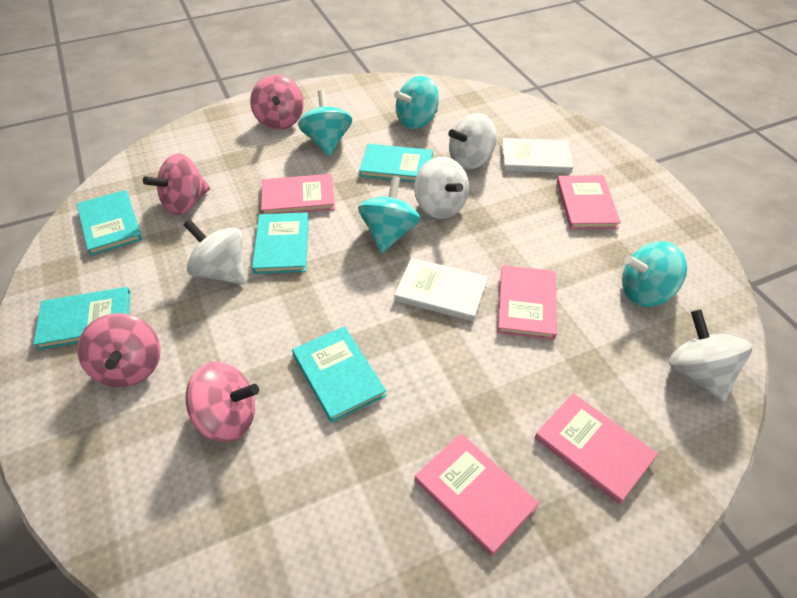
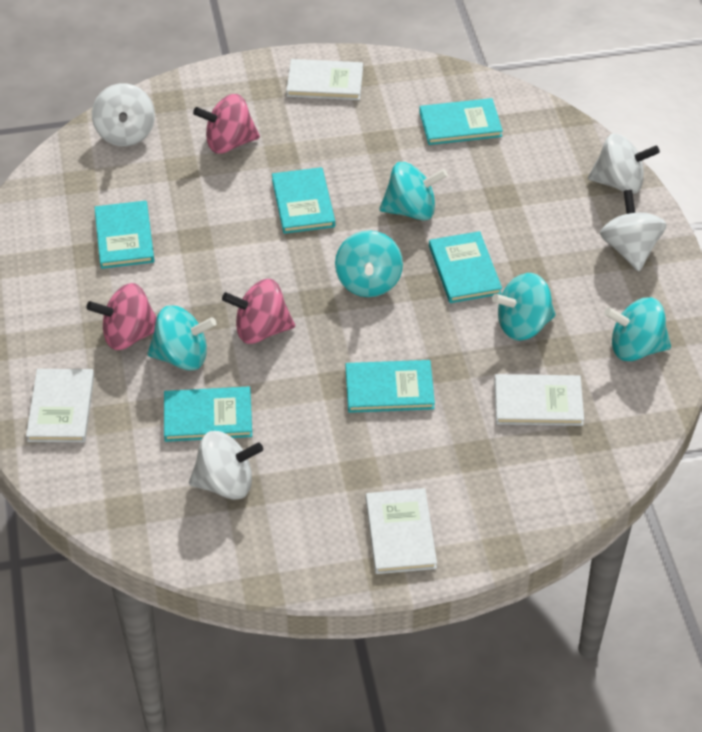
pink book: 5 -> 0
pink spinning top: 4 -> 3
turquoise book: 5 -> 6
turquoise spinning top: 4 -> 5
white book: 2 -> 4

